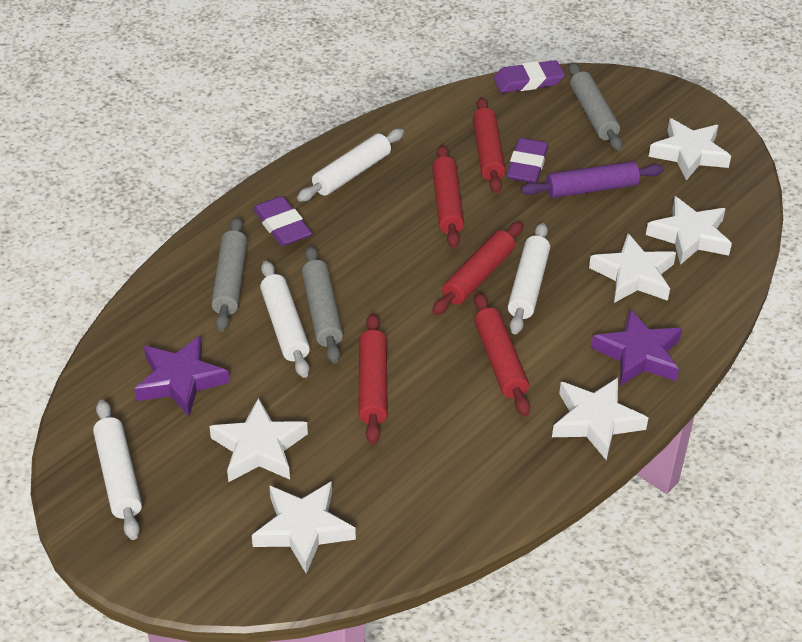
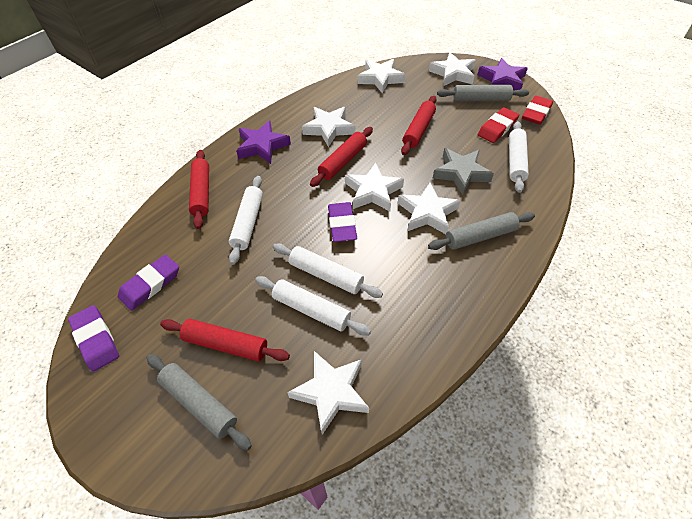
grey star: 0 -> 1
purple rolling pin: 1 -> 0
red eraser: 0 -> 2
red rolling pin: 5 -> 4

